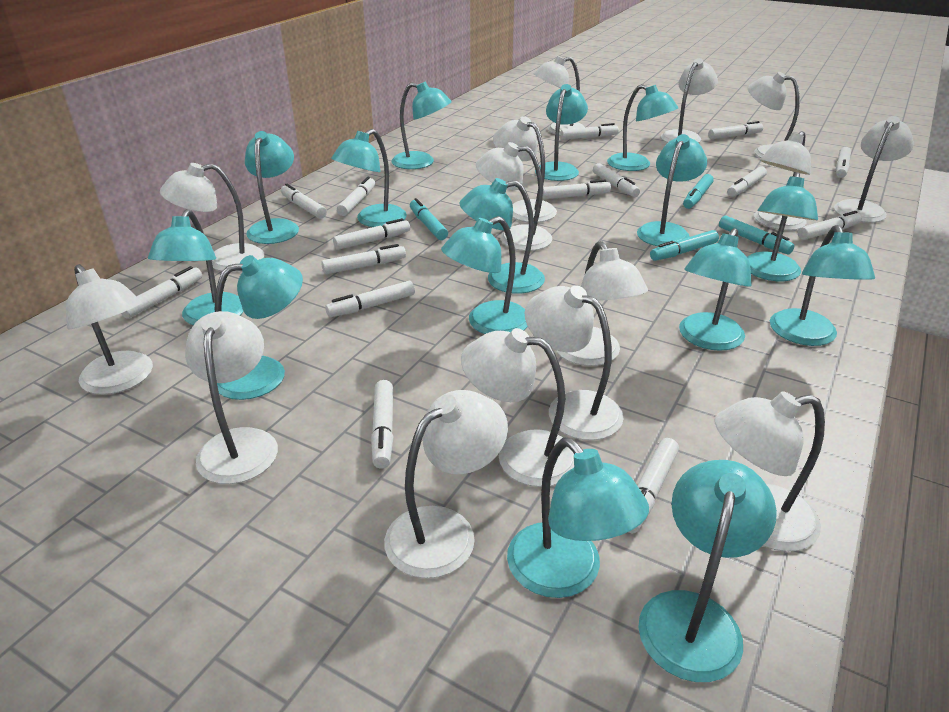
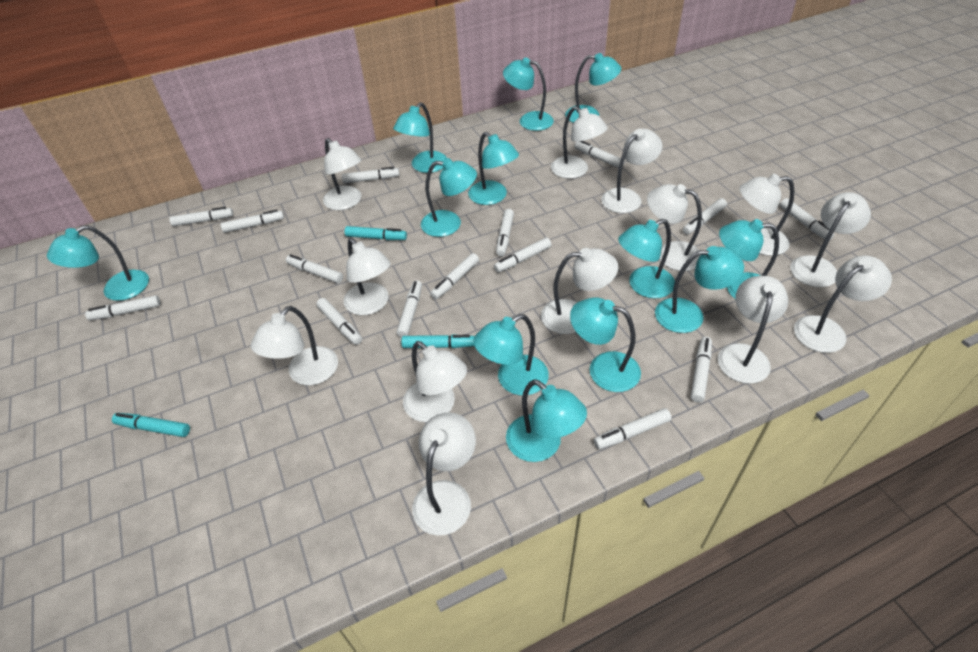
turquoise lamp: 15 -> 12
turquoise marker: 4 -> 3
white lamp: 15 -> 13

